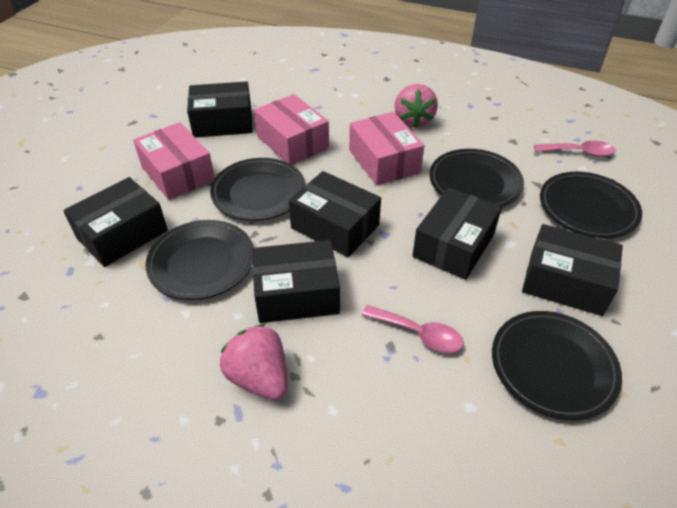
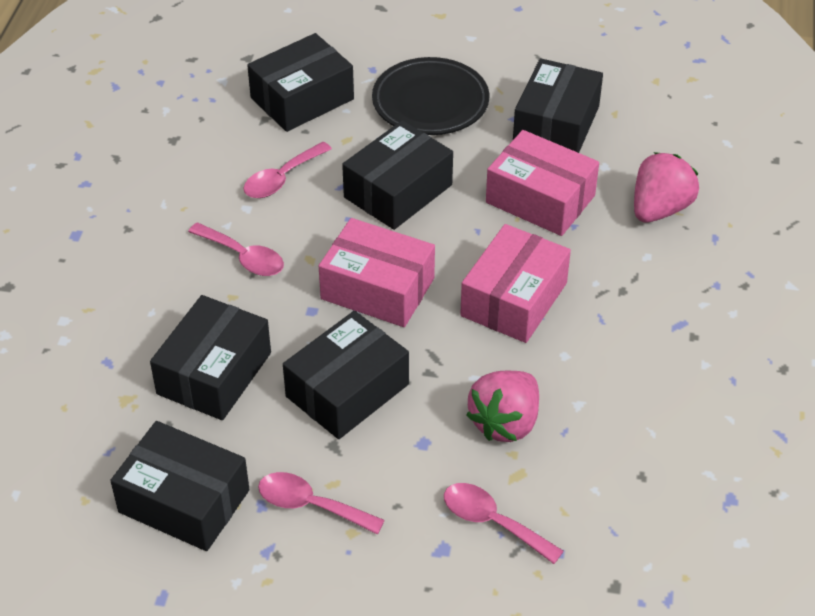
black plate: 5 -> 1
pink spoon: 2 -> 4

